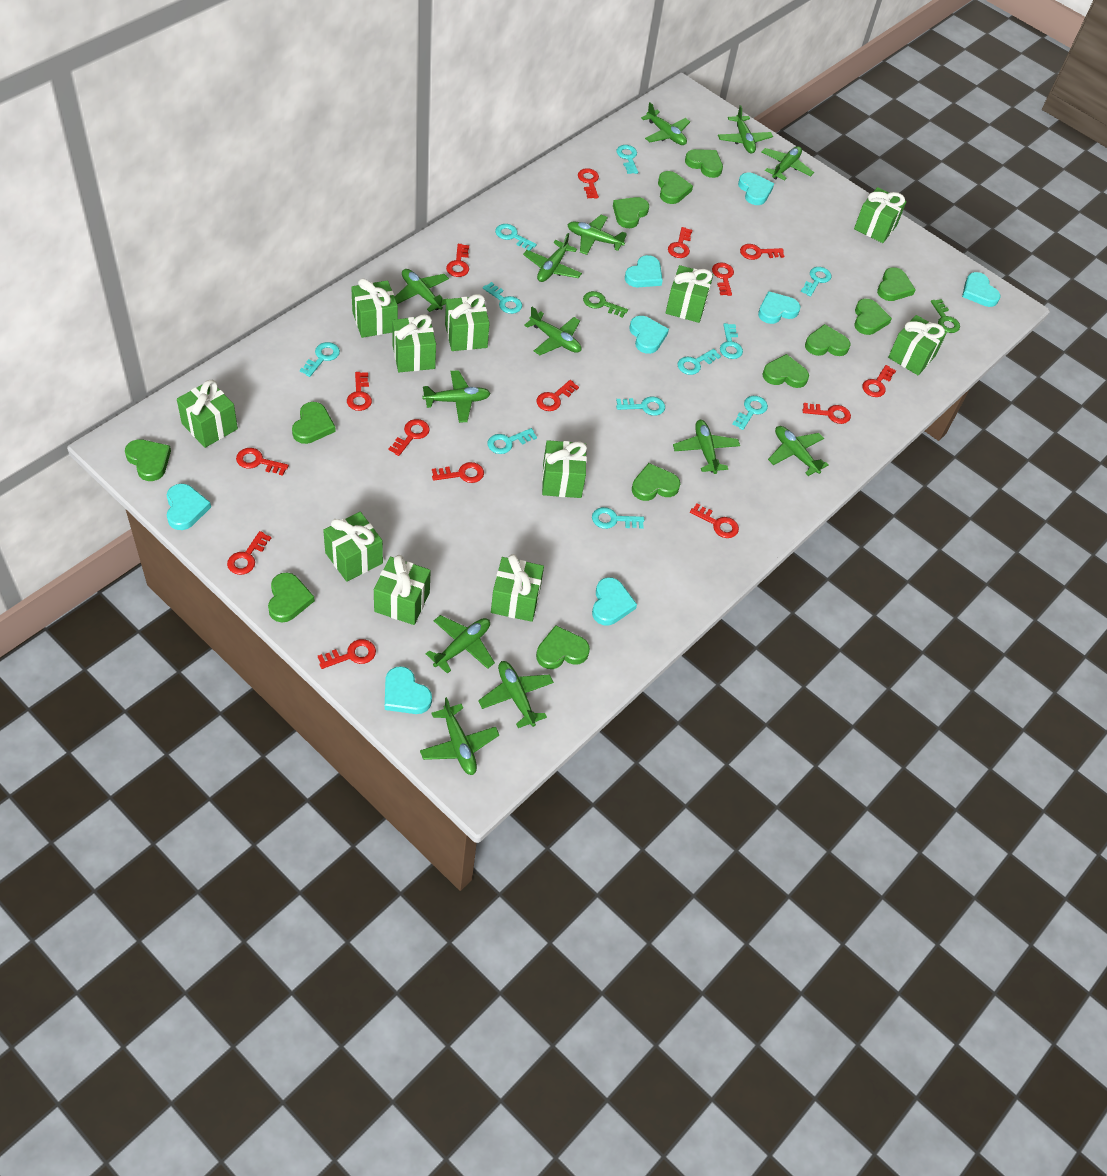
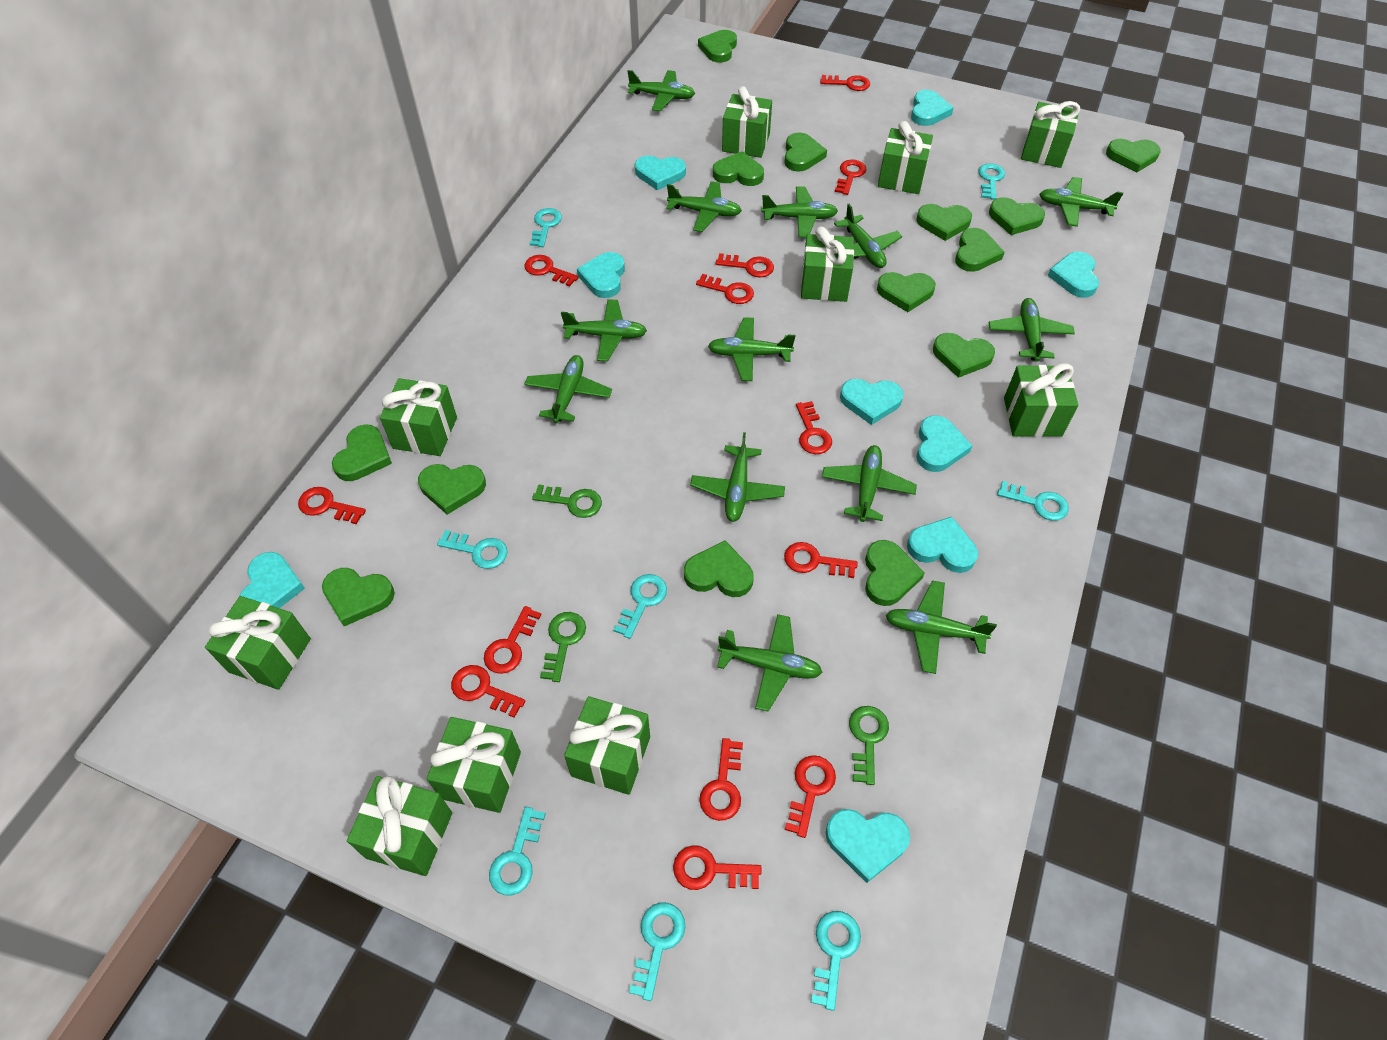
green gift: 11 -> 10
green heart: 12 -> 14
green key: 2 -> 3
red key: 15 -> 13
turquoise heart: 8 -> 9
turquoise key: 11 -> 8

